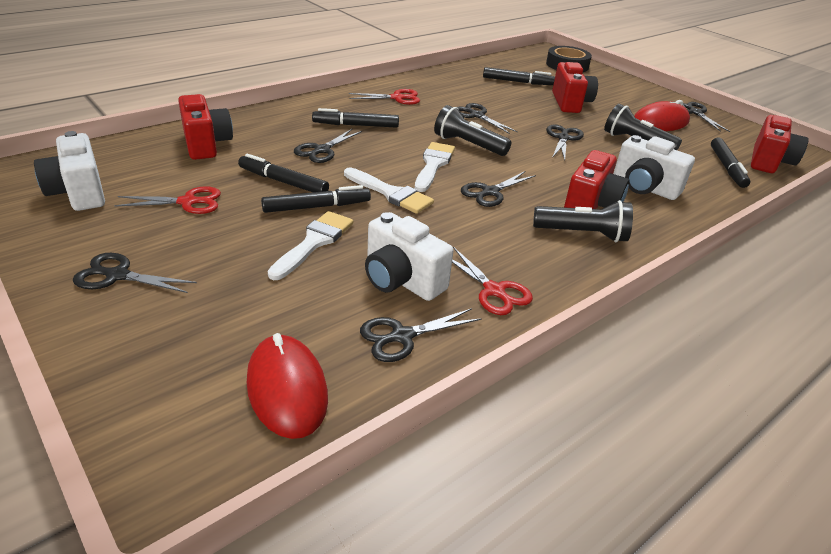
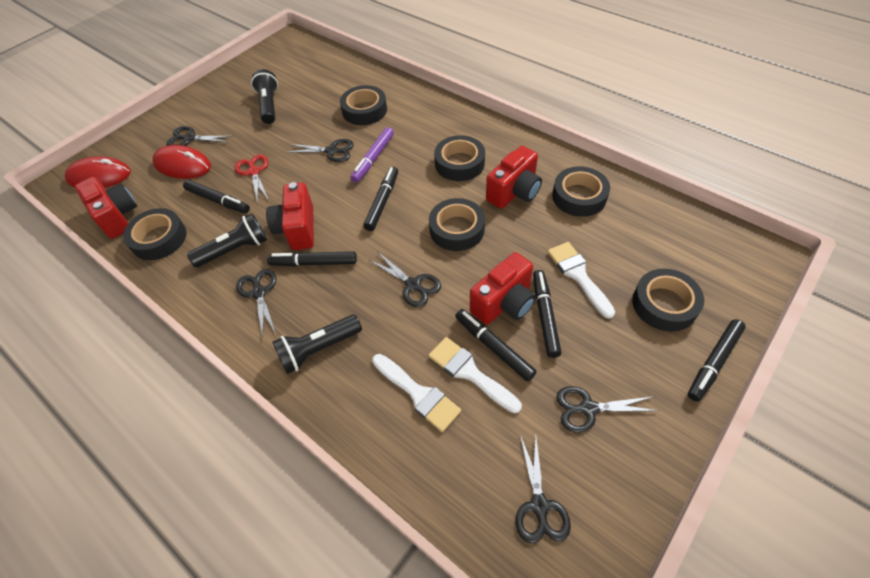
black marker: 5 -> 6
black scissors: 7 -> 6
black tape: 1 -> 6
purple marker: 0 -> 1
red scissors: 3 -> 1
white camera: 3 -> 0

